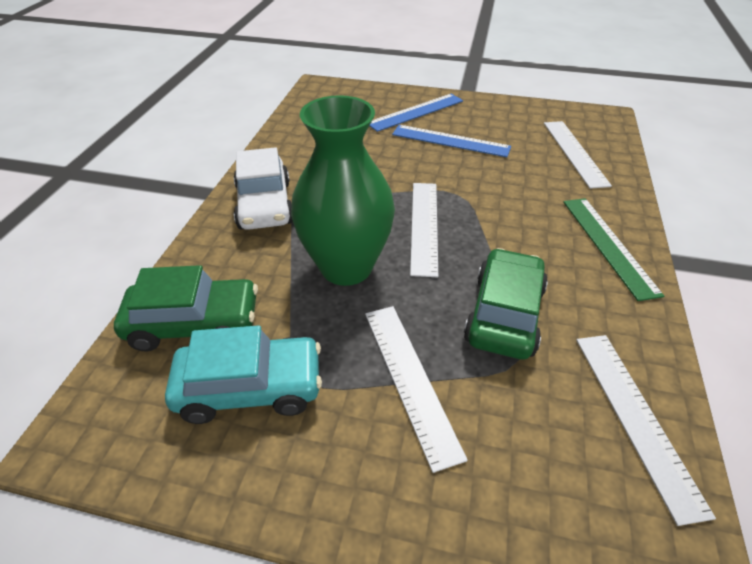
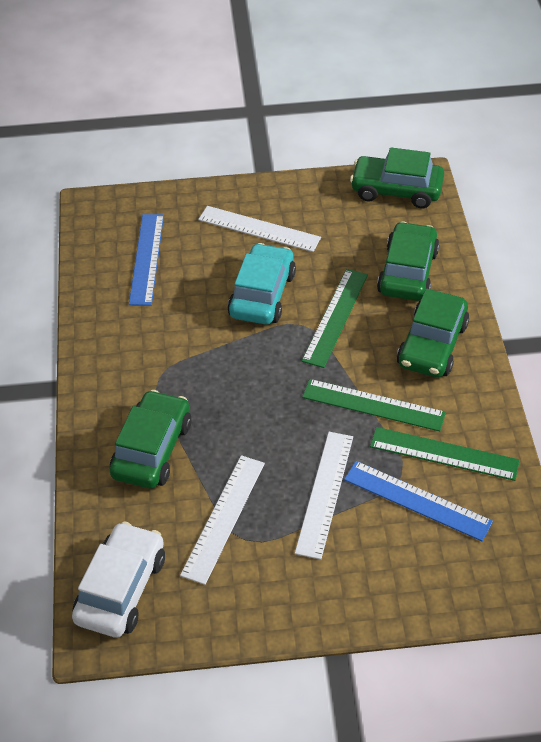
green car: 2 -> 4
green ruler: 1 -> 3
green vase: 1 -> 0
white ruler: 4 -> 3

